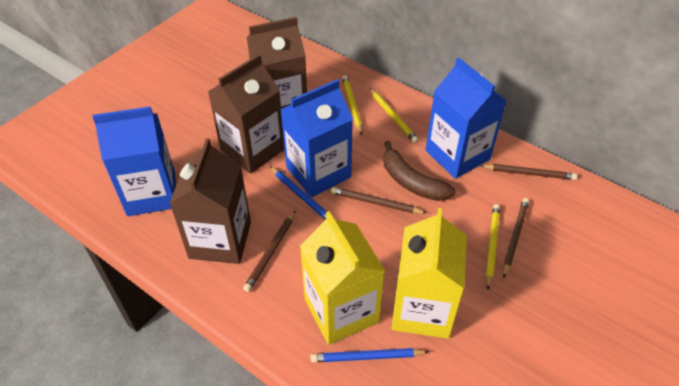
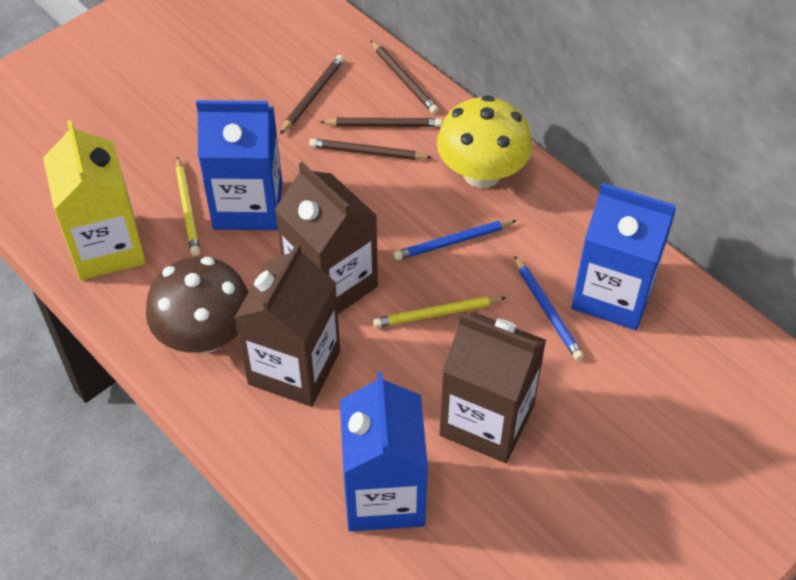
brown banana: 1 -> 0
brown mushroom: 0 -> 1
yellow carton: 2 -> 1
yellow mushroom: 0 -> 1
yellow pencil: 3 -> 2

